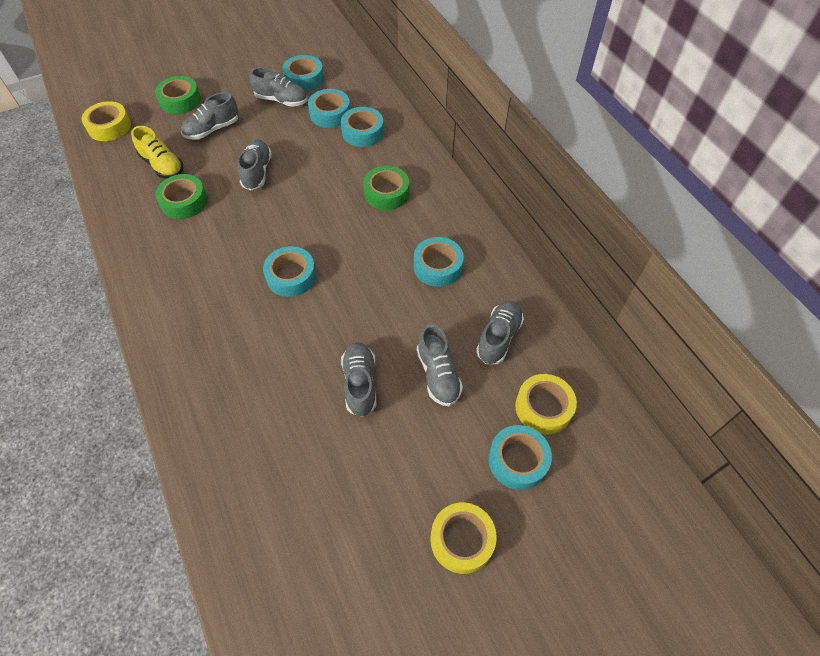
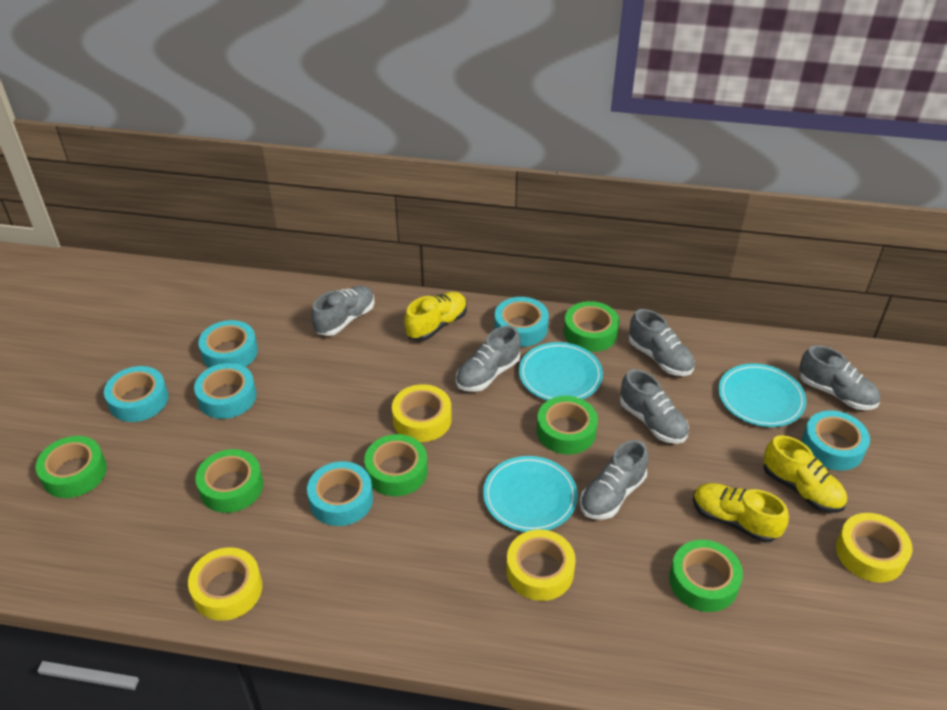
green tape: 3 -> 6
turquoise plate: 0 -> 3
yellow shoe: 1 -> 3
yellow tape: 3 -> 4

